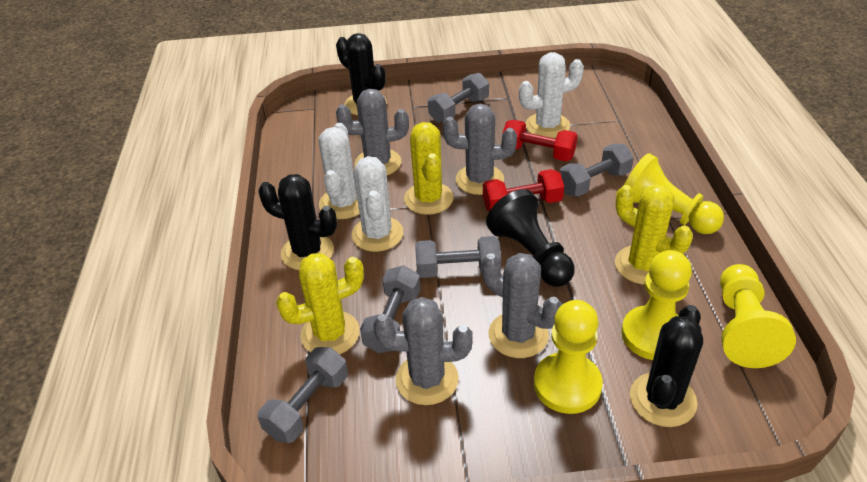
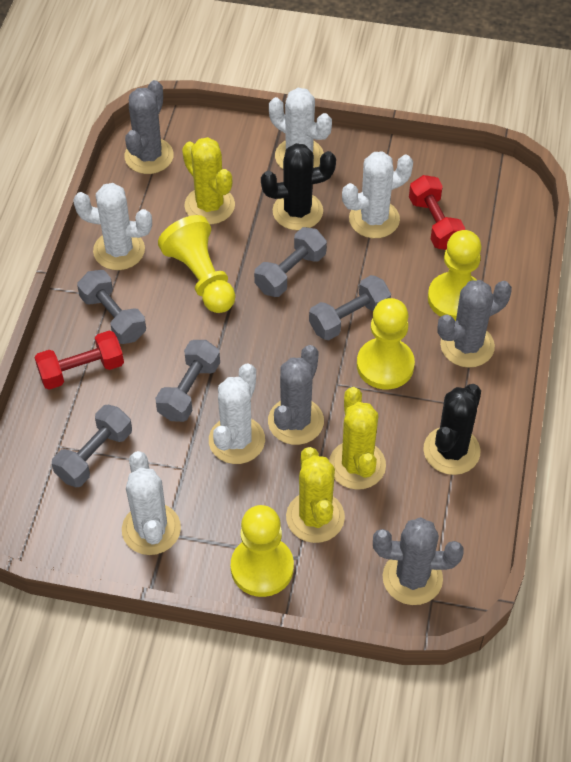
black cactus: 3 -> 2
black pawn: 1 -> 0
white cactus: 3 -> 5

